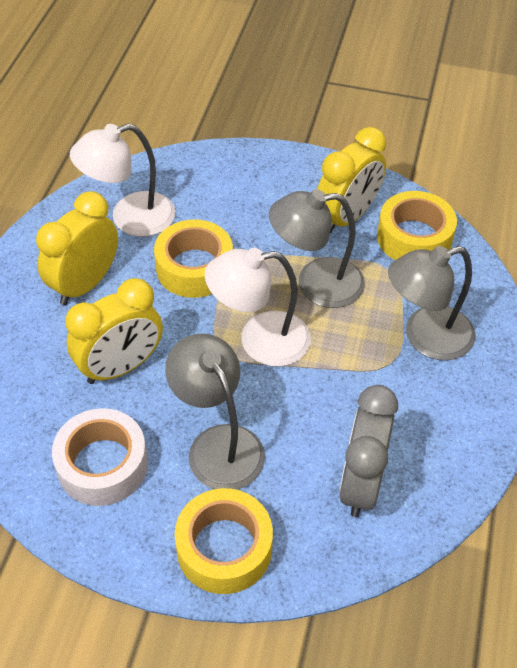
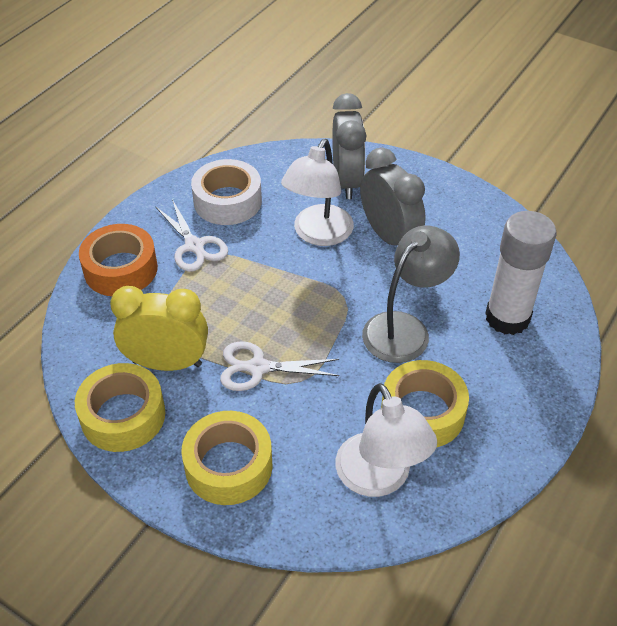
grey clock: 1 -> 2
grey lamp: 3 -> 1
orange tape: 0 -> 1
white glue stick: 0 -> 1
white scissors: 0 -> 2
yellow clock: 3 -> 1

